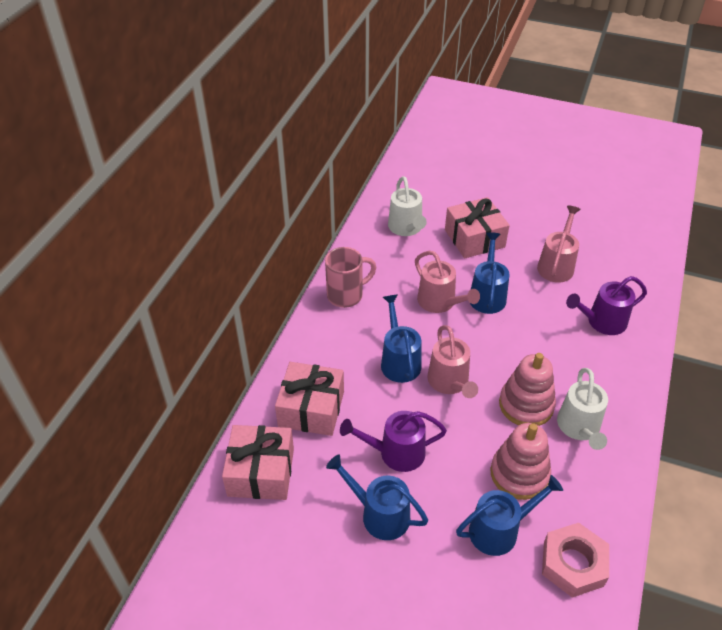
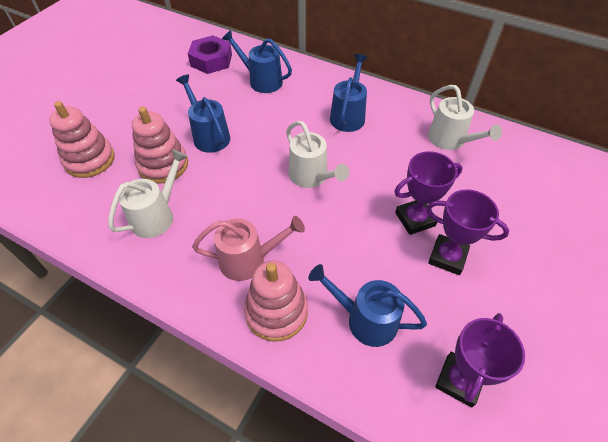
pink gift: 3 -> 0
pink mug: 1 -> 0
pink nut: 1 -> 0
pink stacking toy: 2 -> 3
pink watering can: 3 -> 1
purple nut: 0 -> 1
purple trophy: 0 -> 3
purple watering can: 2 -> 0
white watering can: 2 -> 3

